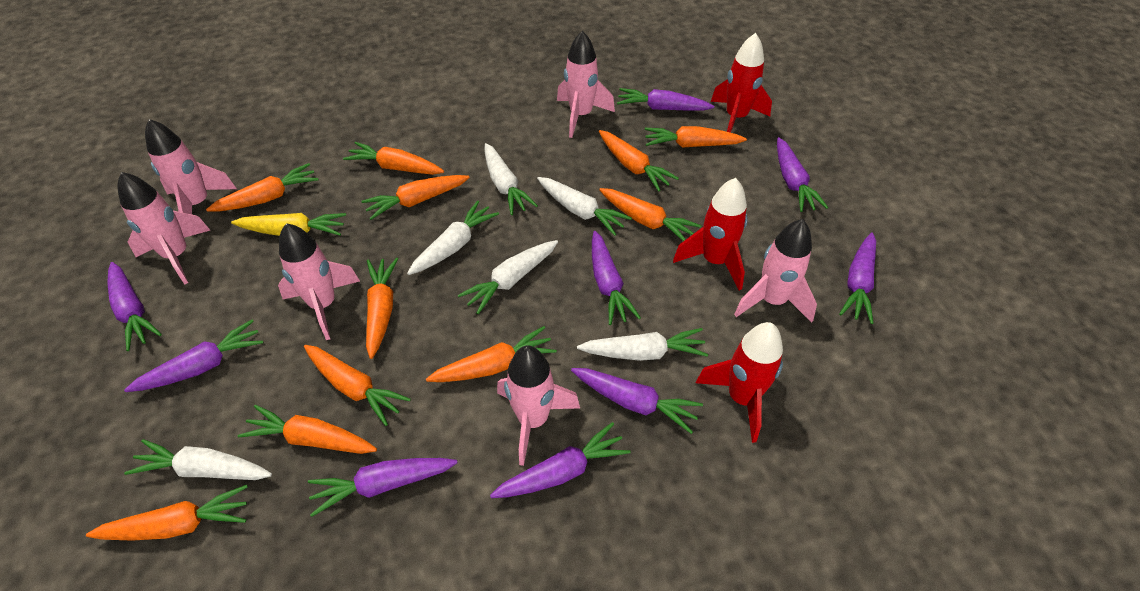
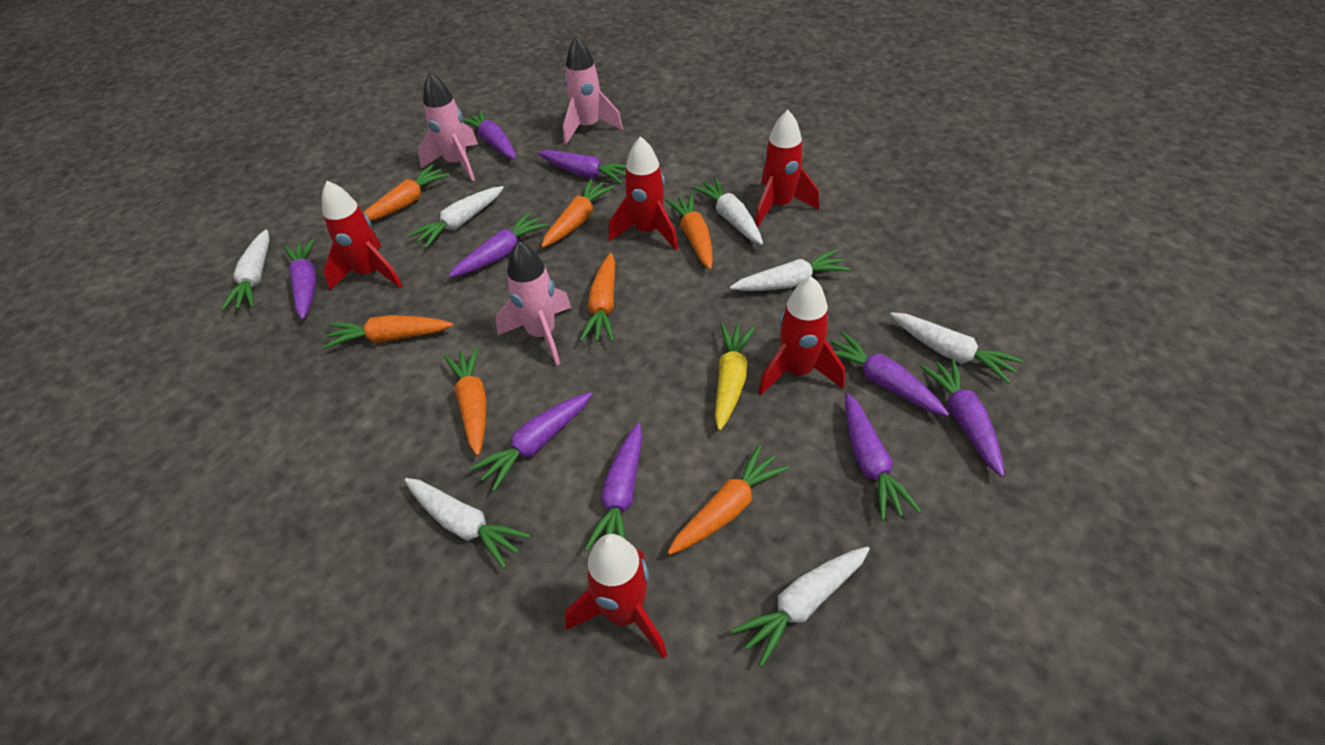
orange carrot: 11 -> 7
pink rocket: 6 -> 3
red rocket: 3 -> 5
white carrot: 6 -> 7

